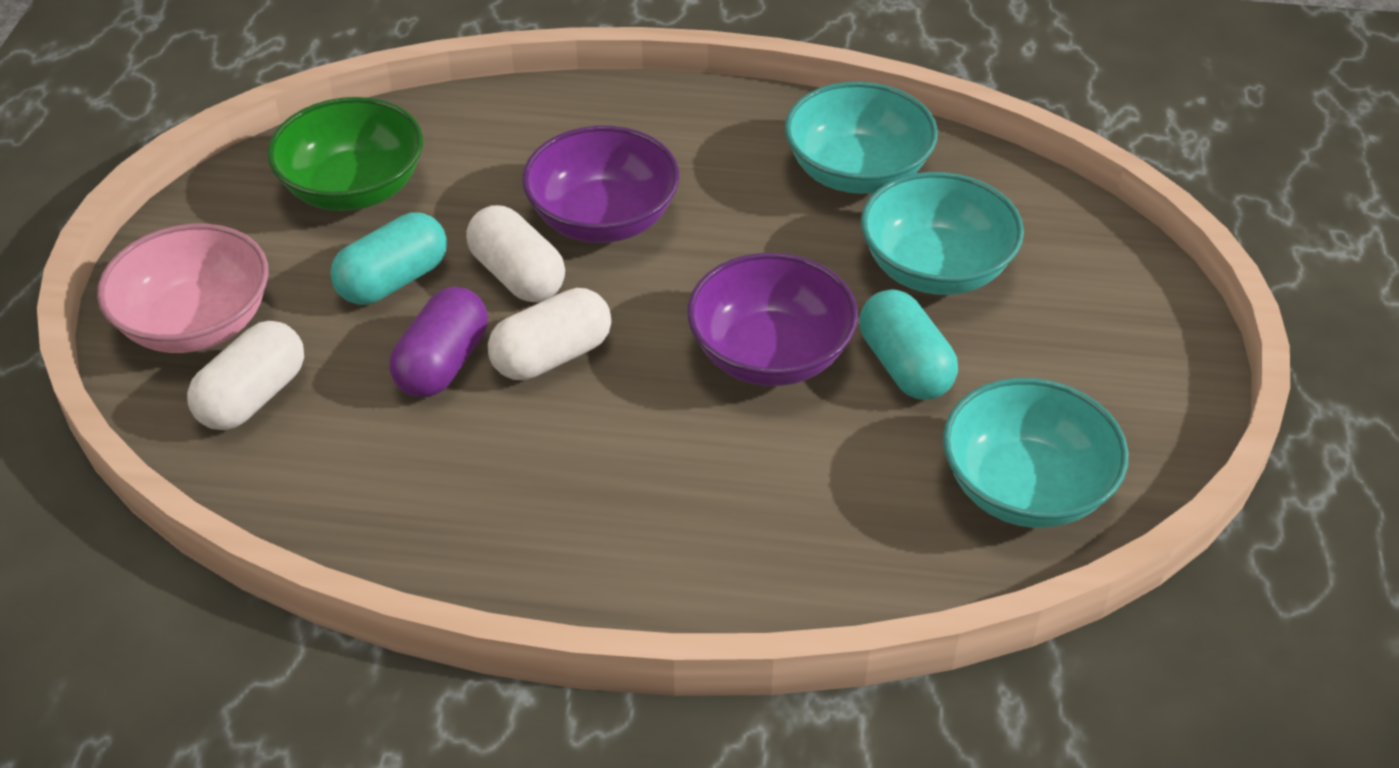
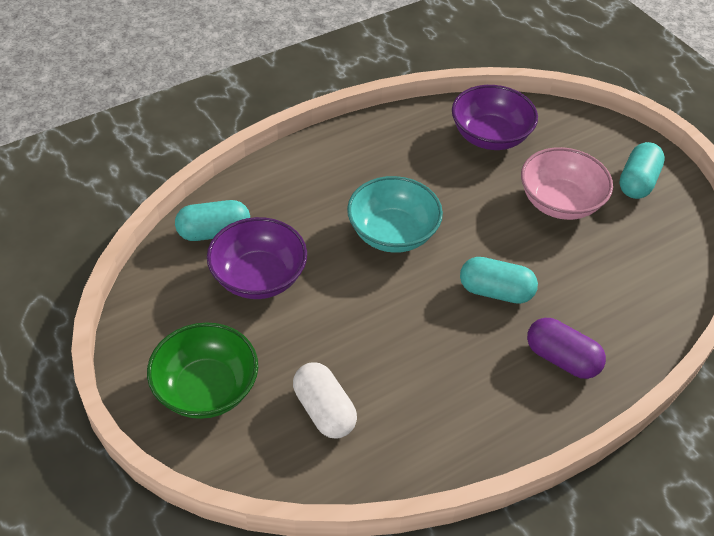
turquoise bowl: 3 -> 1
turquoise capsule: 2 -> 3
white capsule: 3 -> 1

